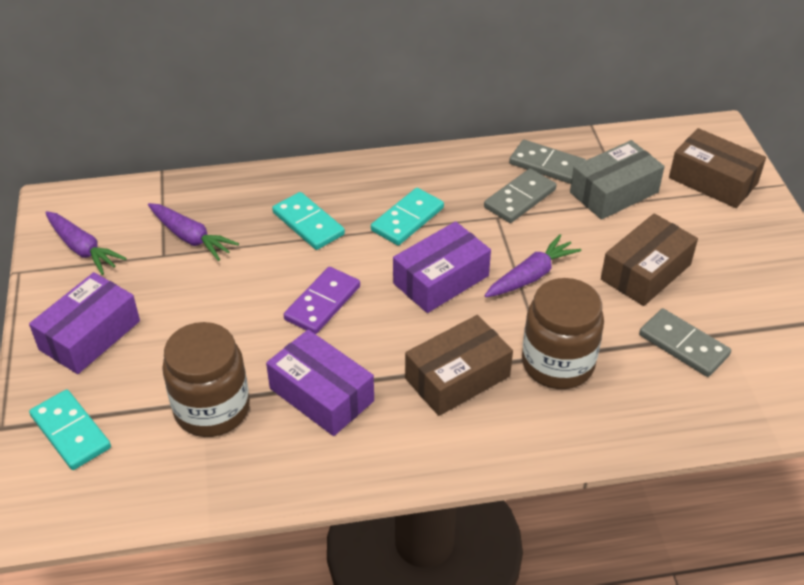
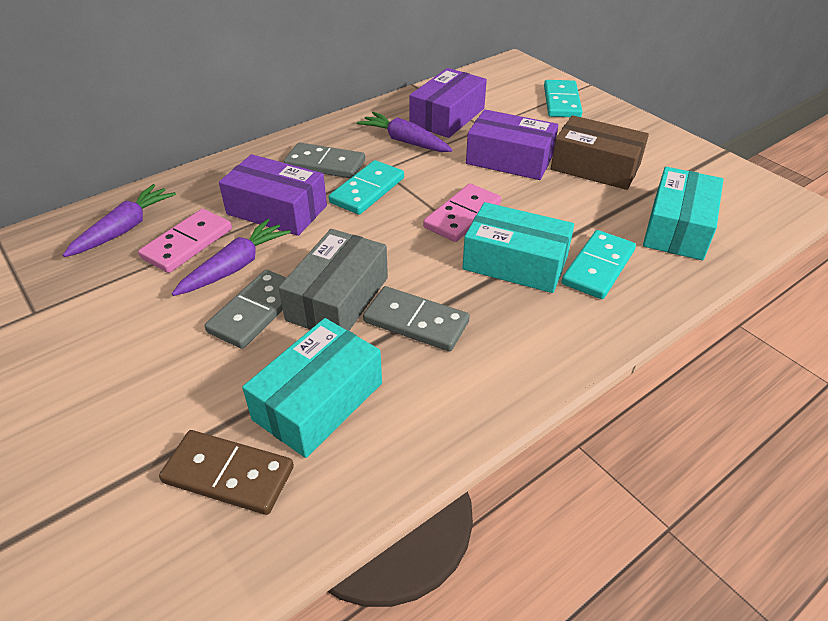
brown box: 3 -> 1
brown domino: 0 -> 1
brown jar: 2 -> 0
pink domino: 0 -> 2
purple domino: 1 -> 0
turquoise box: 0 -> 3

